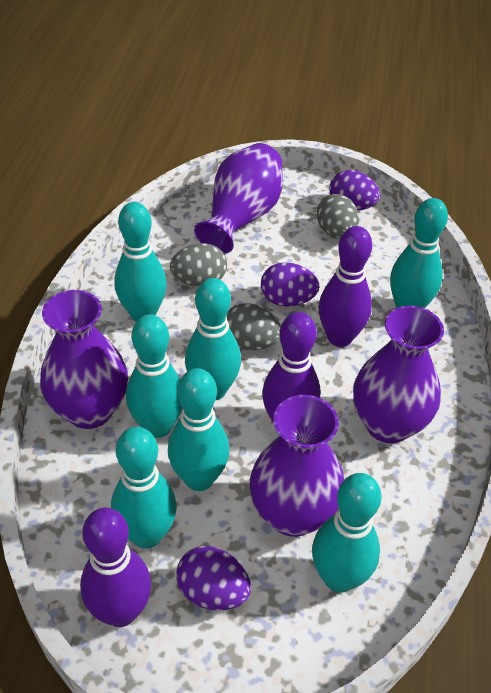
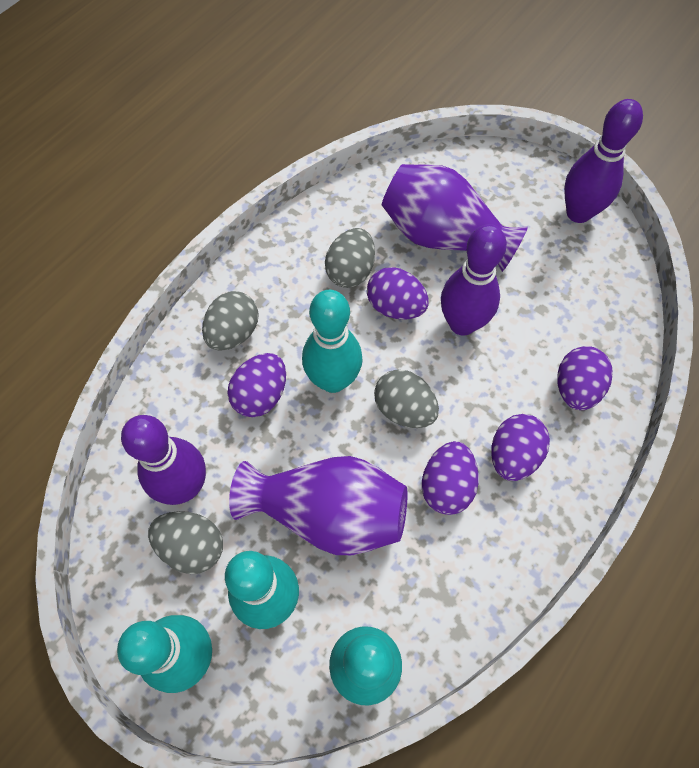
grey egg: 3 -> 4
purple egg: 3 -> 5
purple vase: 4 -> 2
turquoise bowling pin: 7 -> 4

